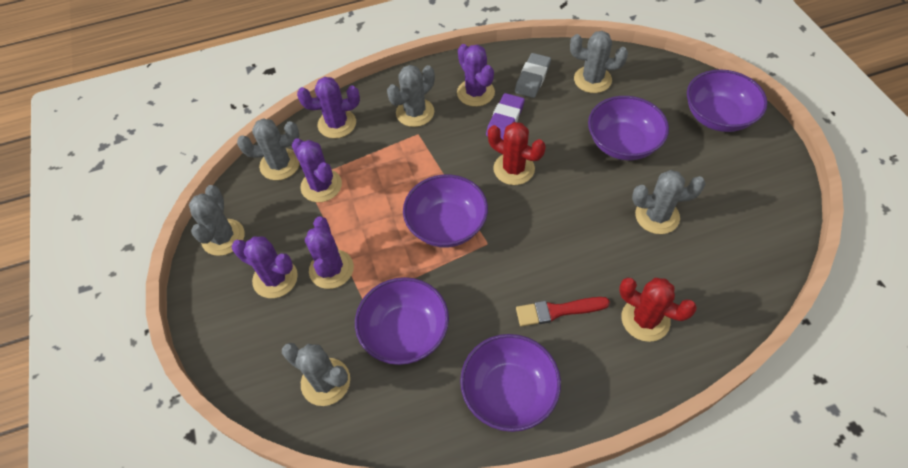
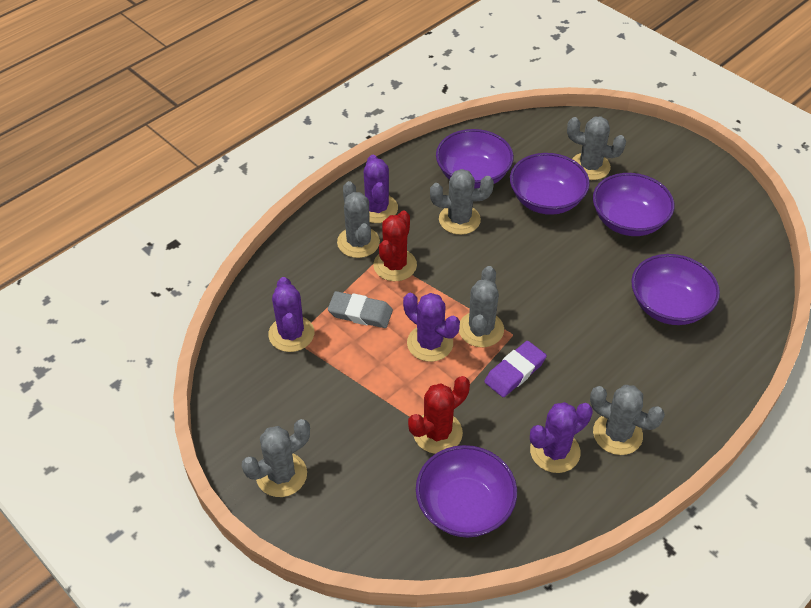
purple cactus: 5 -> 4
red brush: 1 -> 0

